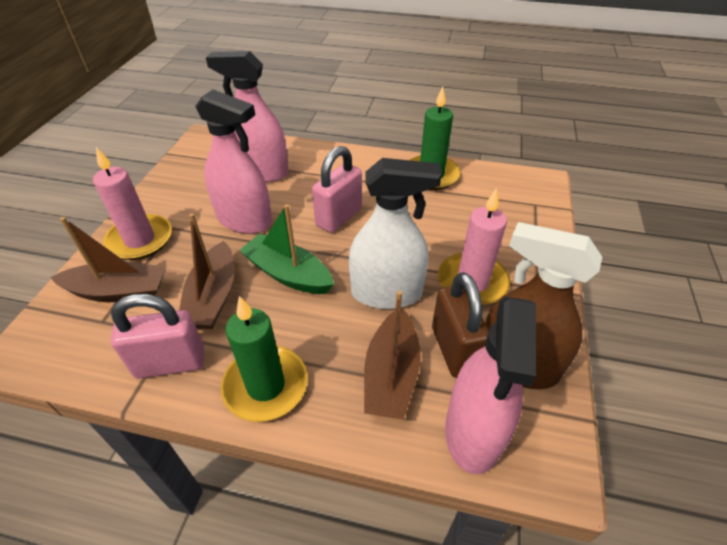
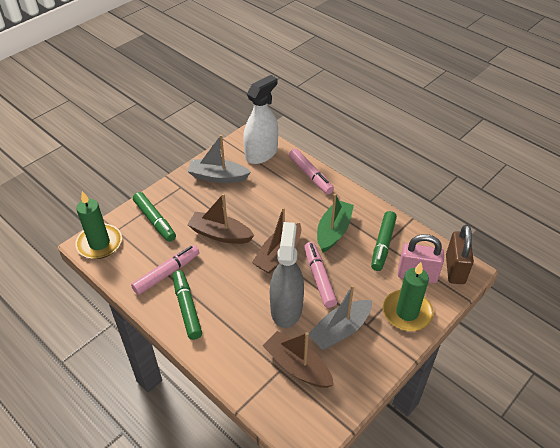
brown spray bottle: 1 -> 0
green marker: 0 -> 3
grey boat: 0 -> 2
grey spray bottle: 0 -> 1
pink candle: 2 -> 0
pink marker: 0 -> 3
pink padlock: 2 -> 1
pink spray bottle: 3 -> 0

